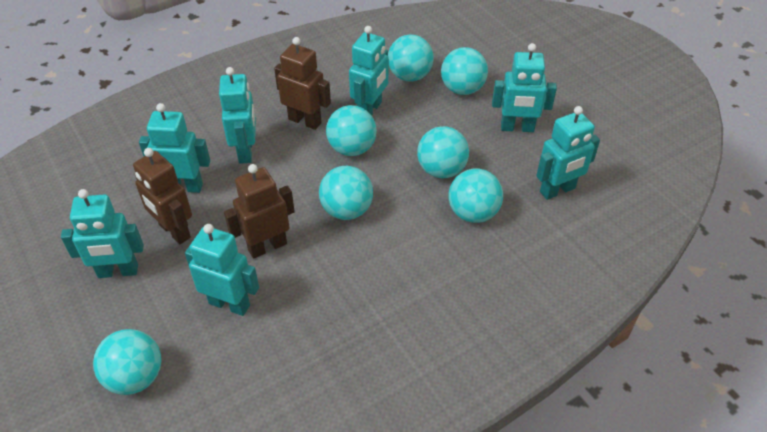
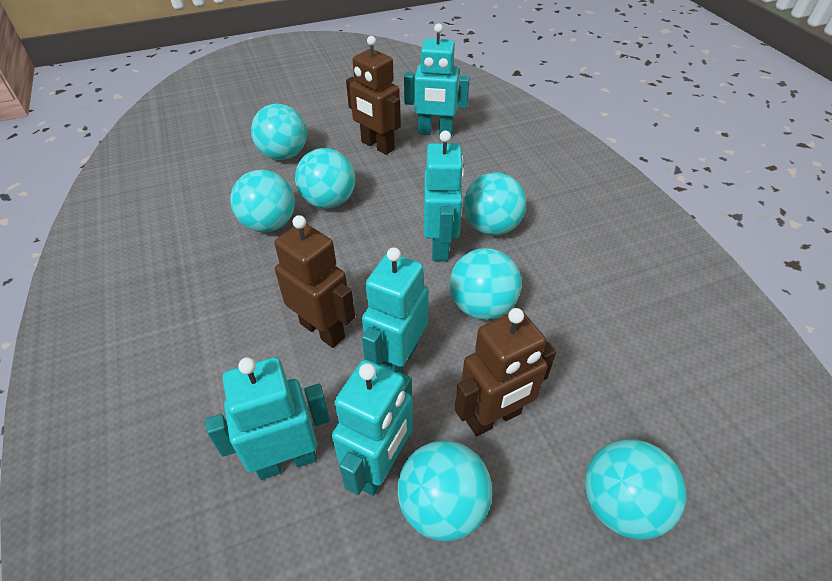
turquoise robot: 7 -> 5

